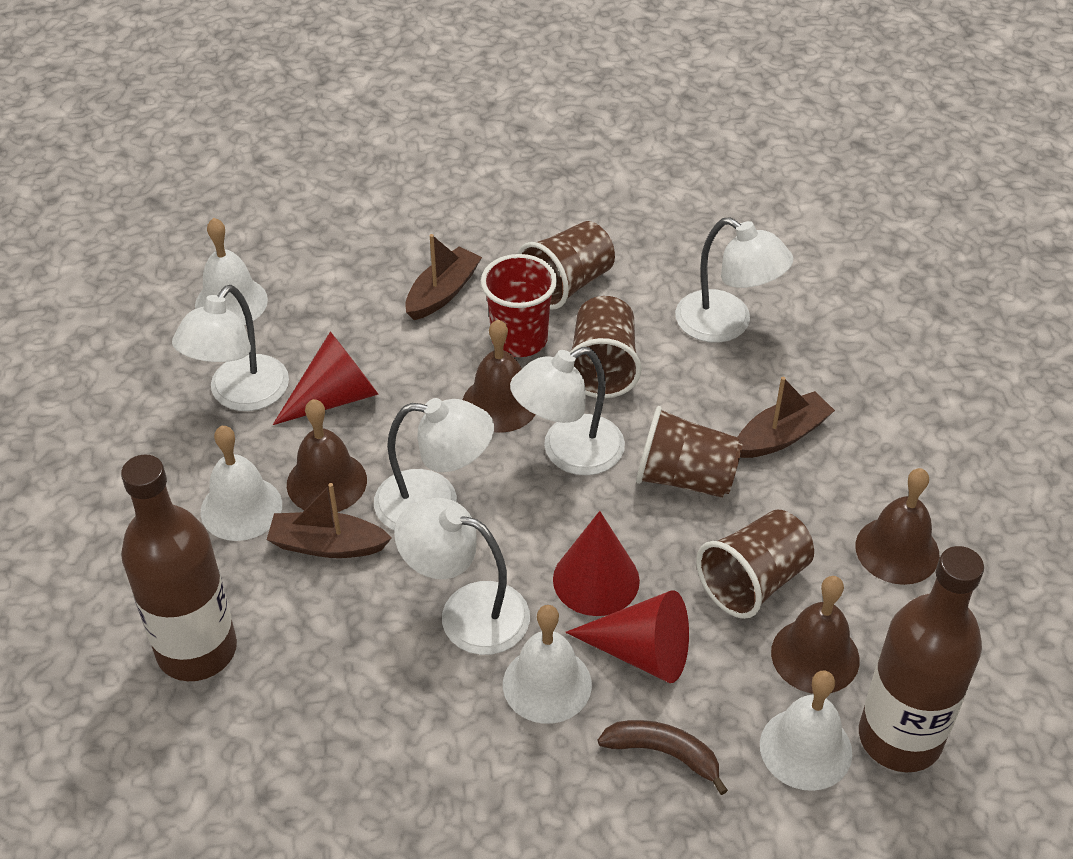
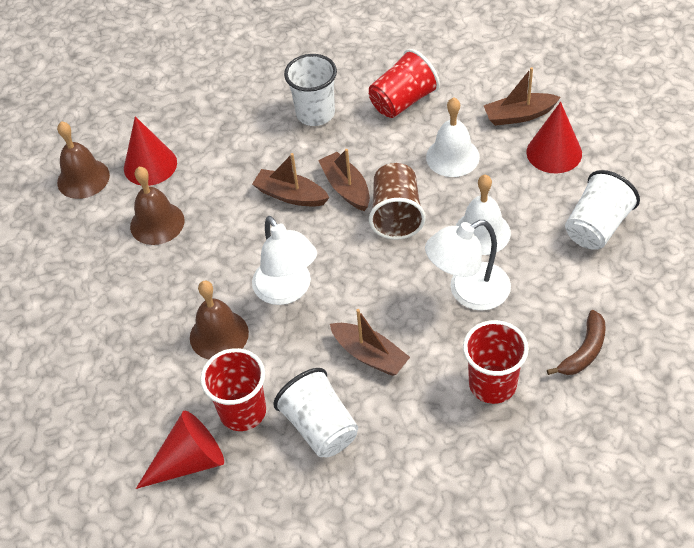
brown bell: 4 -> 3
brown boat: 3 -> 4
brown bottle: 2 -> 0
brown cup: 4 -> 1
red cup: 1 -> 3
white bell: 4 -> 2
white cup: 0 -> 3
white lamp: 5 -> 2

